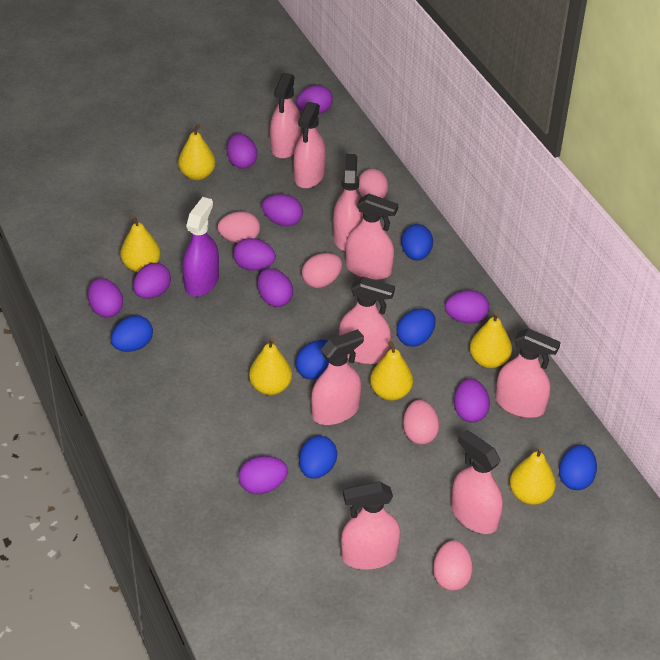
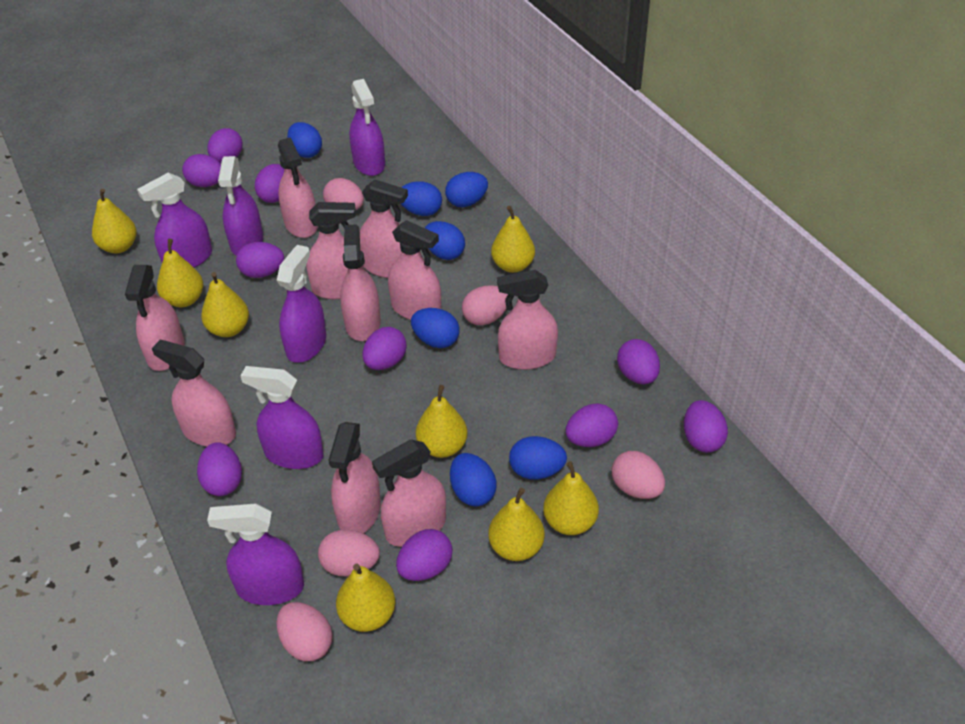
blue egg: 6 -> 7
pink spray bottle: 9 -> 10
purple spray bottle: 1 -> 6
yellow pear: 6 -> 8

